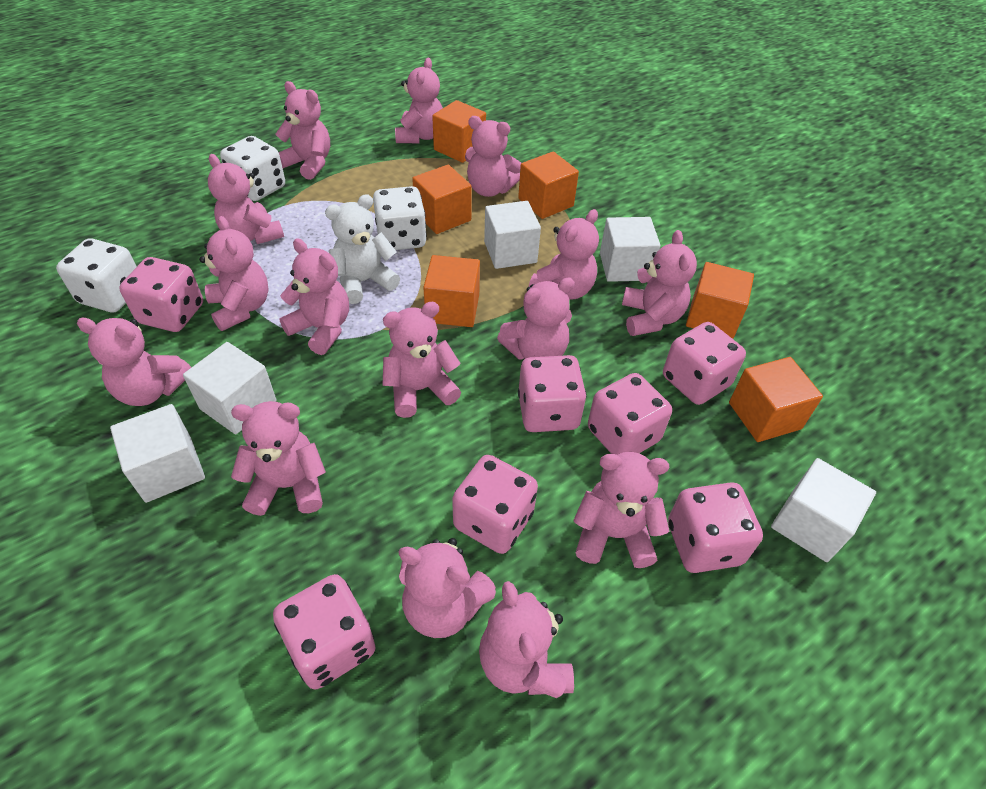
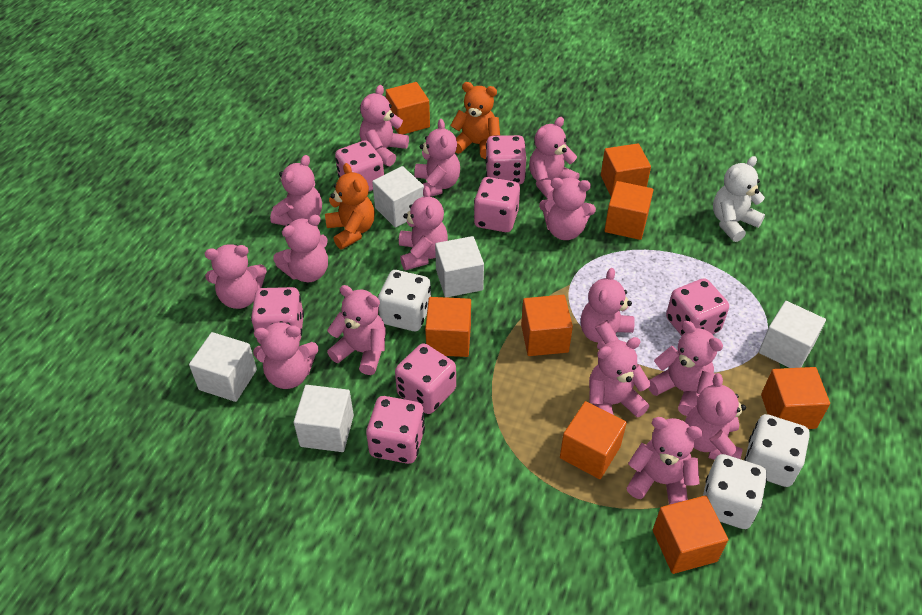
orange cube: 6 -> 8
orange teddy bear: 0 -> 2

